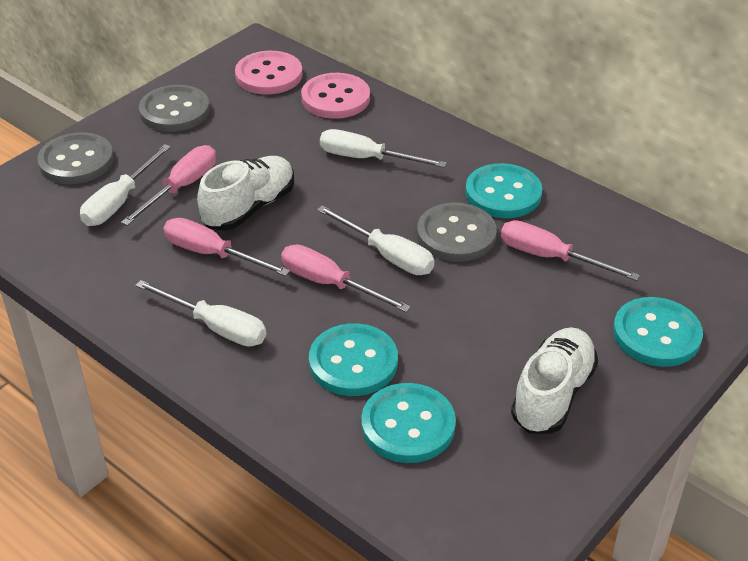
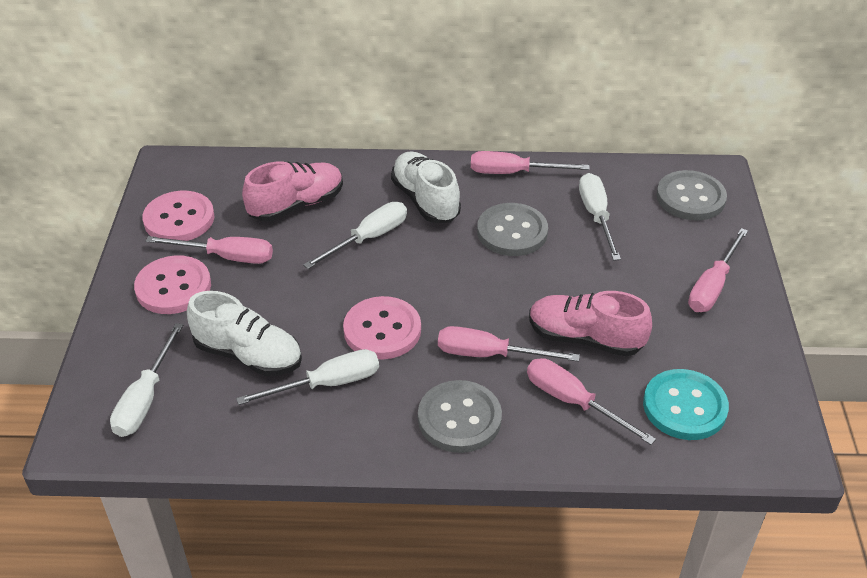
pink button: 2 -> 3
pink screwdriver: 4 -> 5
pink shoe: 0 -> 2
turquoise button: 4 -> 1

